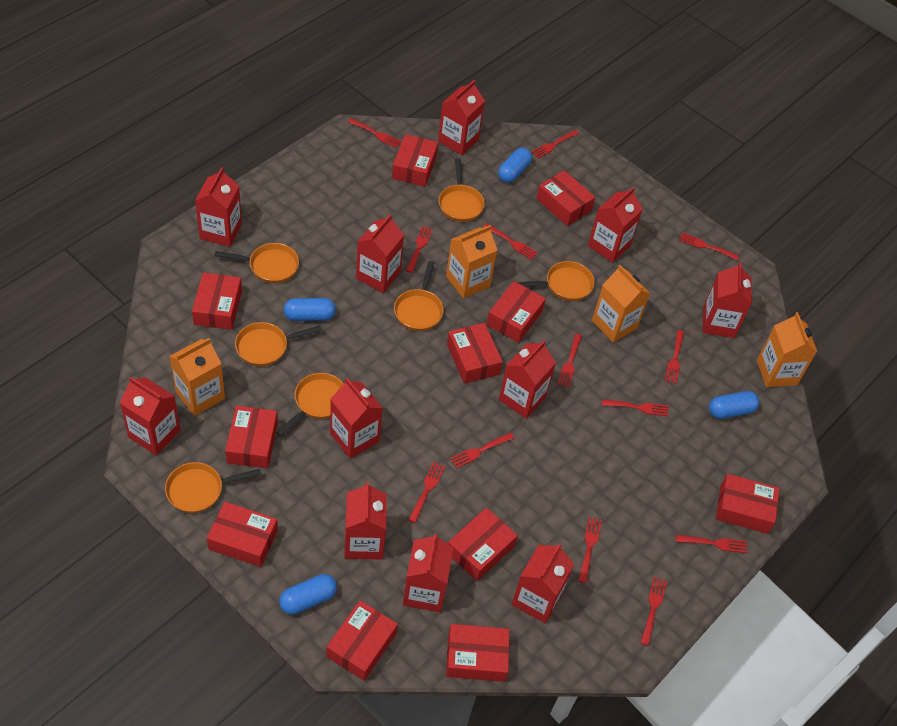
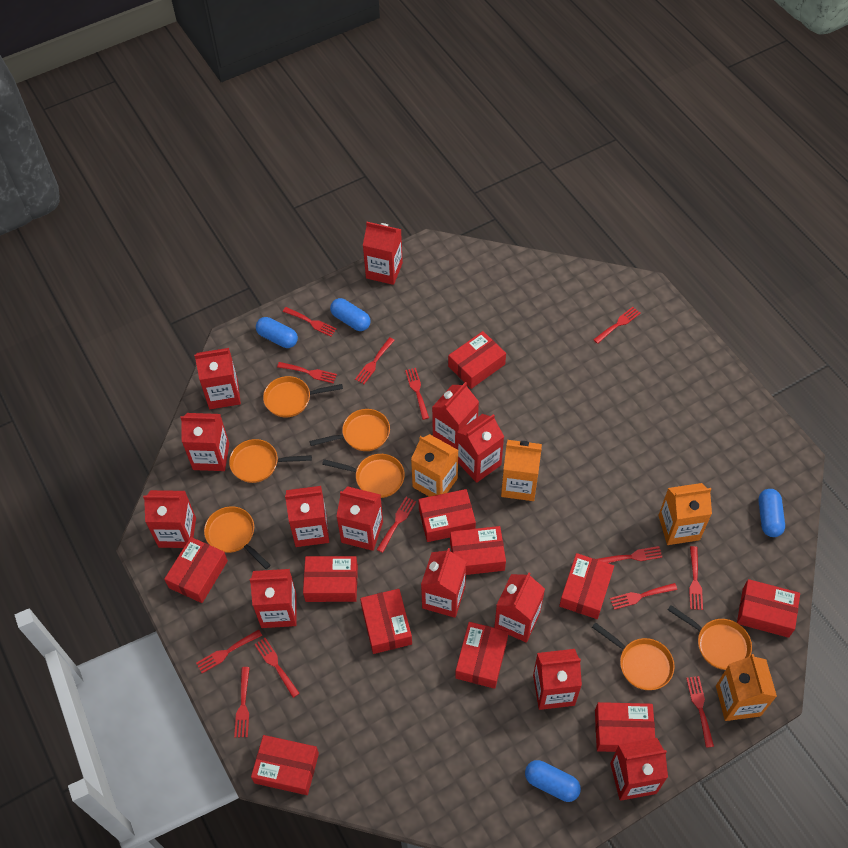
red carton: 11 -> 13

